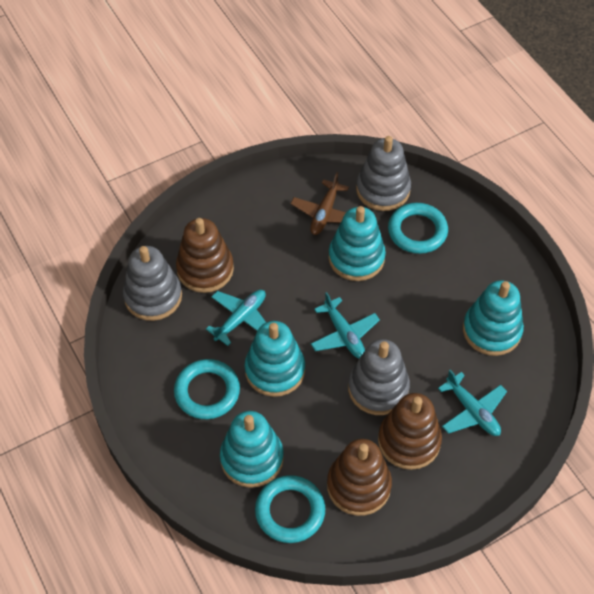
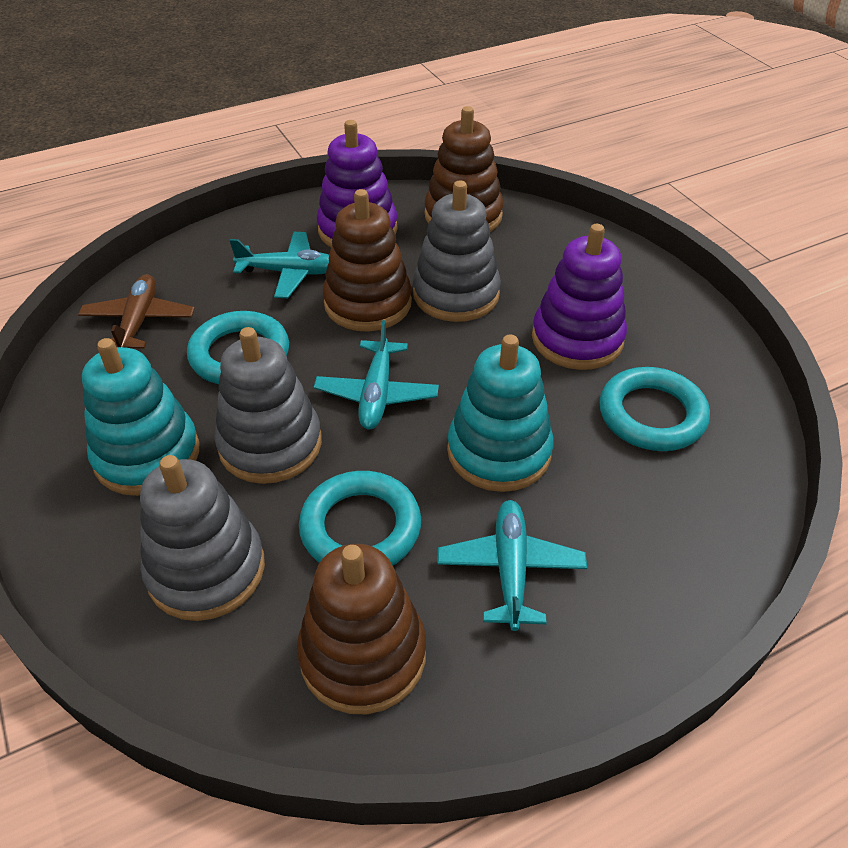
purple stacking toy: 0 -> 2
turquoise stacking toy: 4 -> 2

